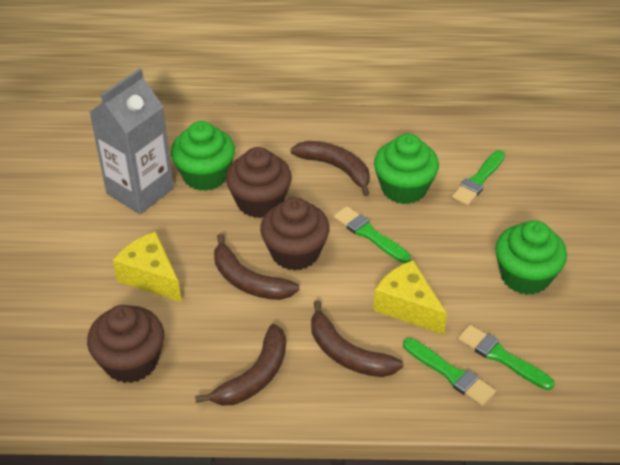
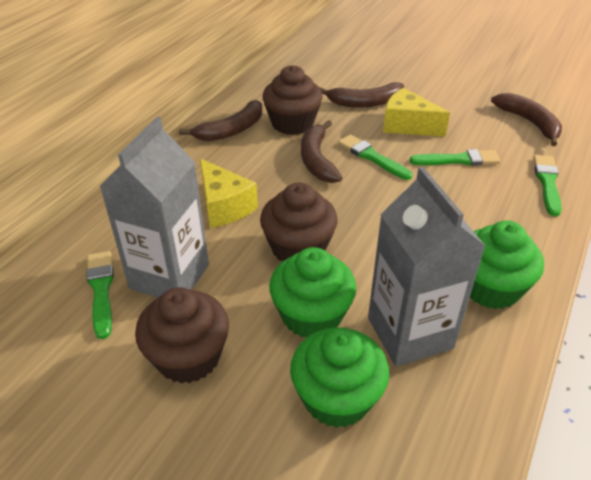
grey carton: 1 -> 2

